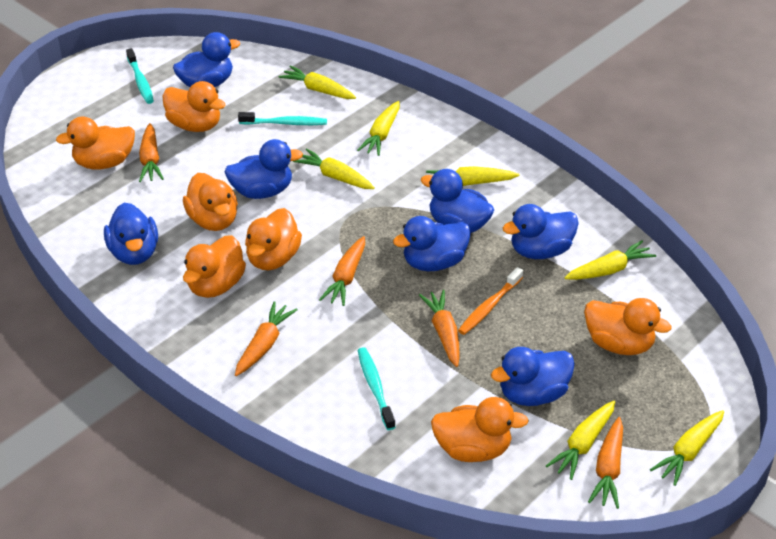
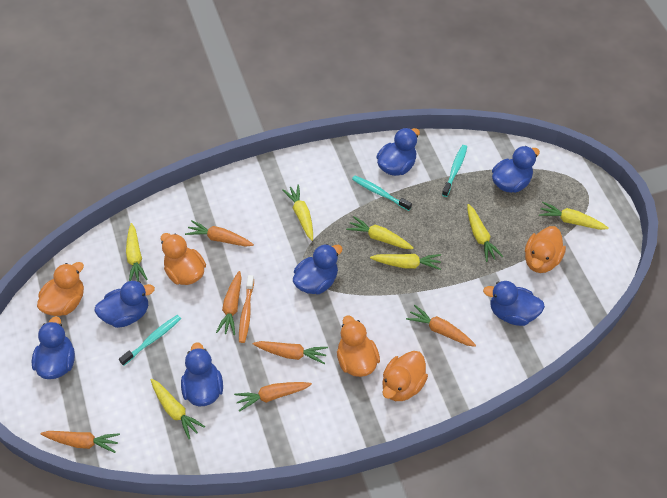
orange carrot: 5 -> 6
orange duck: 7 -> 5

